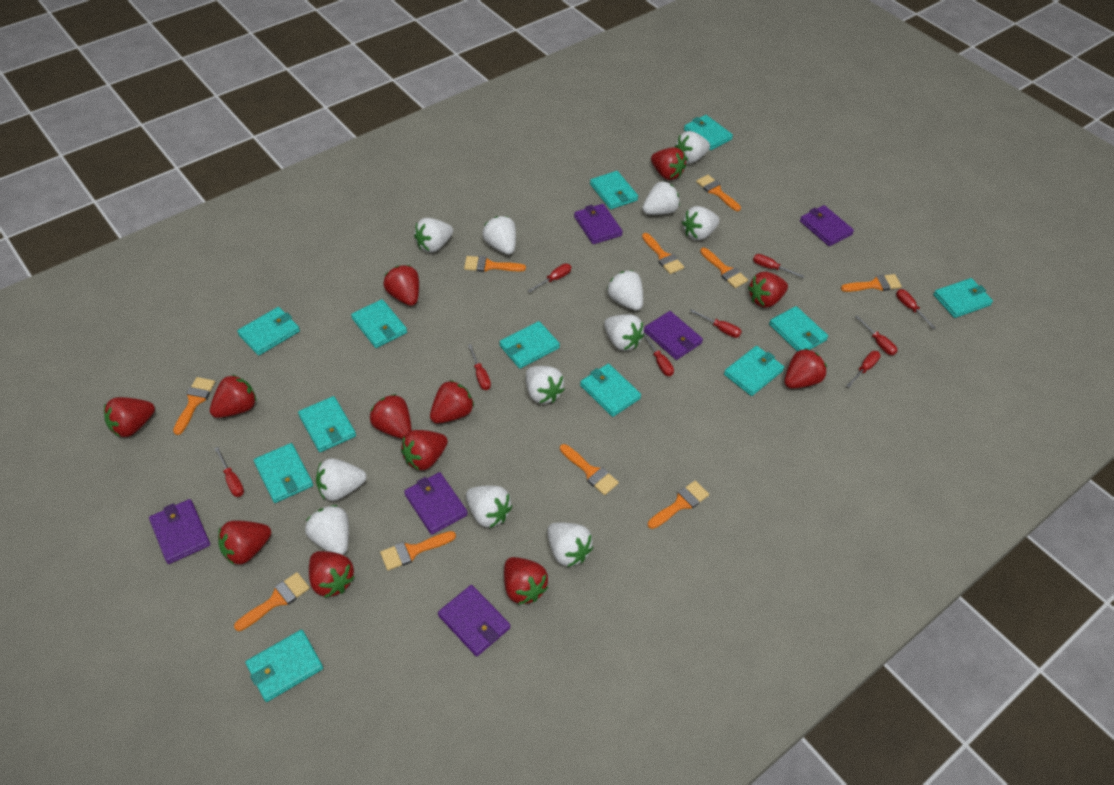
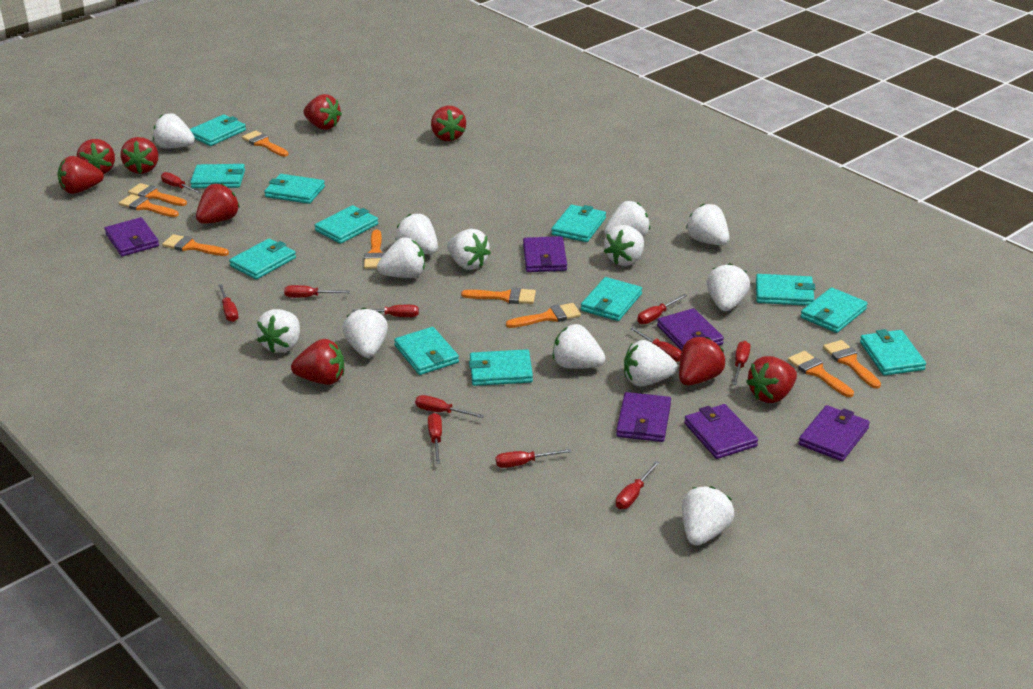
orange brush: 10 -> 9
red screwdriver: 9 -> 11
red strawberry: 12 -> 9
white strawberry: 12 -> 13

